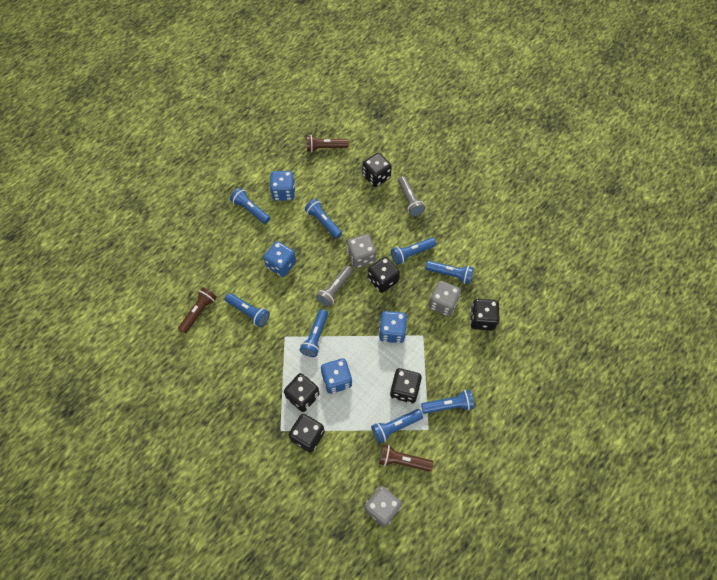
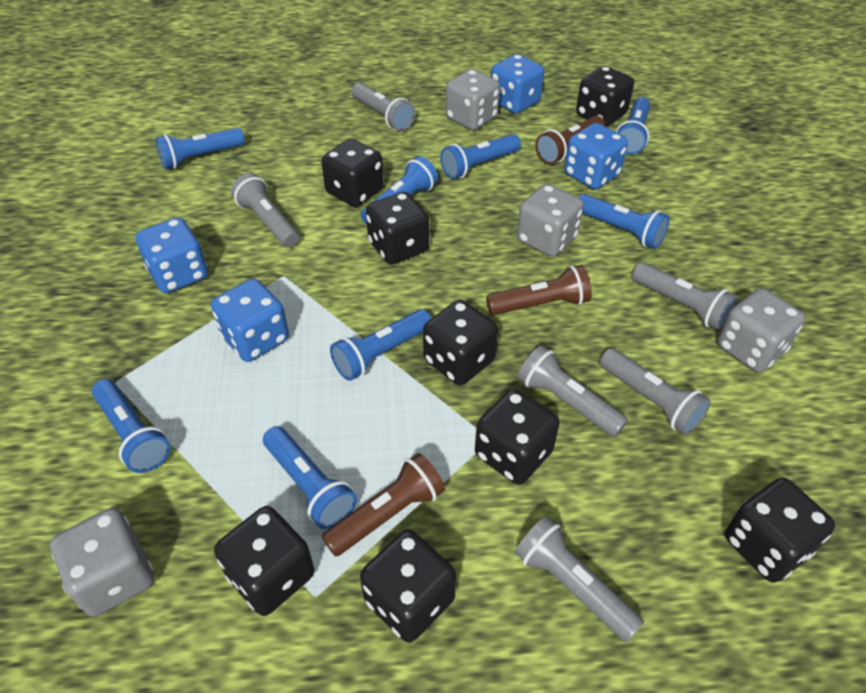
black dice: 6 -> 8
grey dice: 3 -> 4
grey flashlight: 2 -> 6

